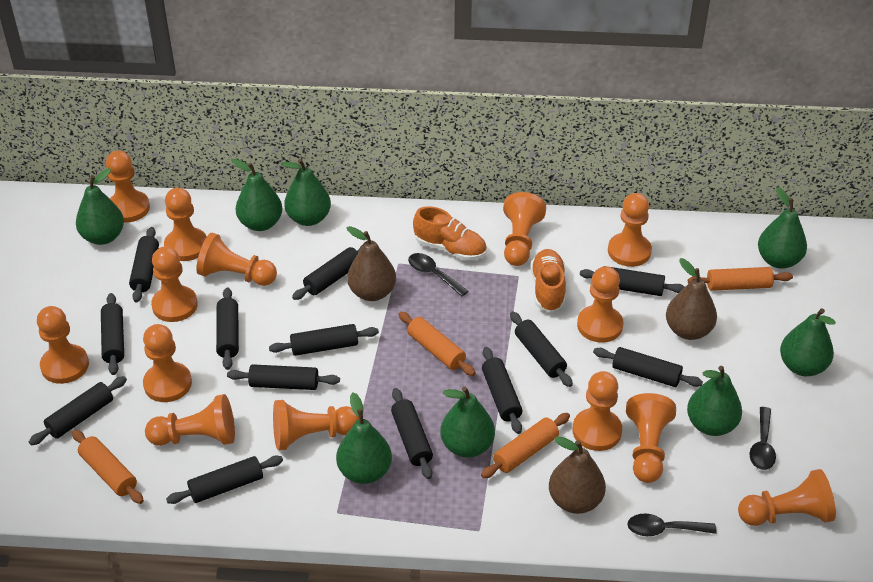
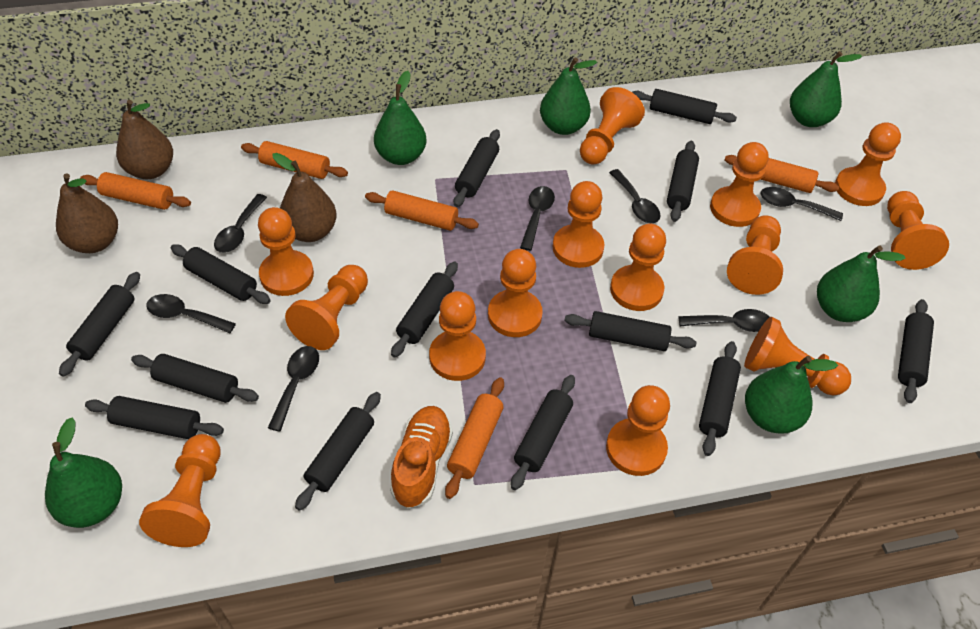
black spoon: 3 -> 7
green pear: 8 -> 6
orange rolling pin: 4 -> 5
orange shoe: 2 -> 1

